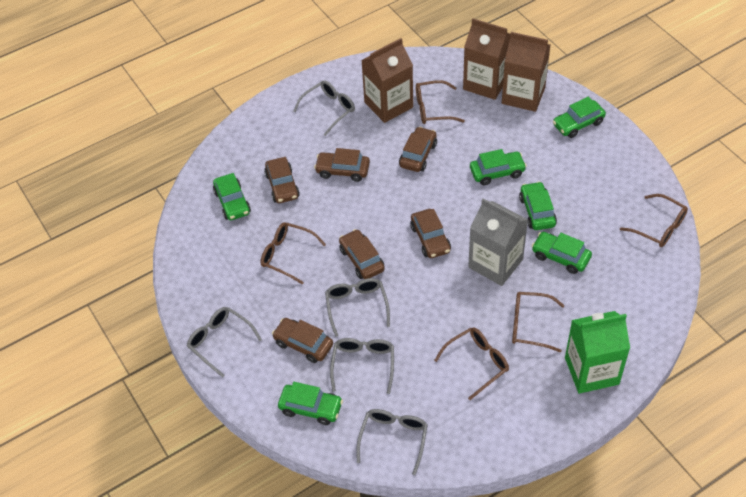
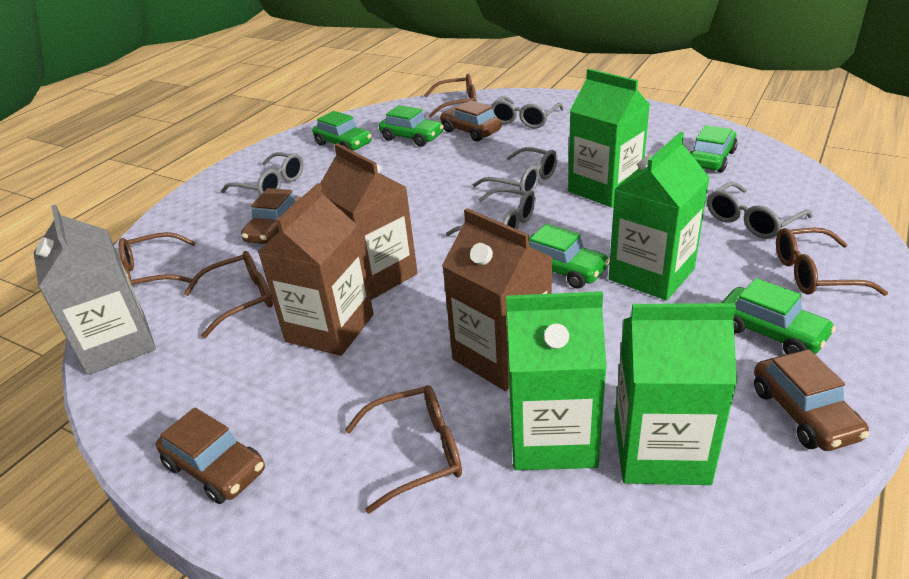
brown car: 6 -> 4
green car: 6 -> 5
green carton: 1 -> 4

